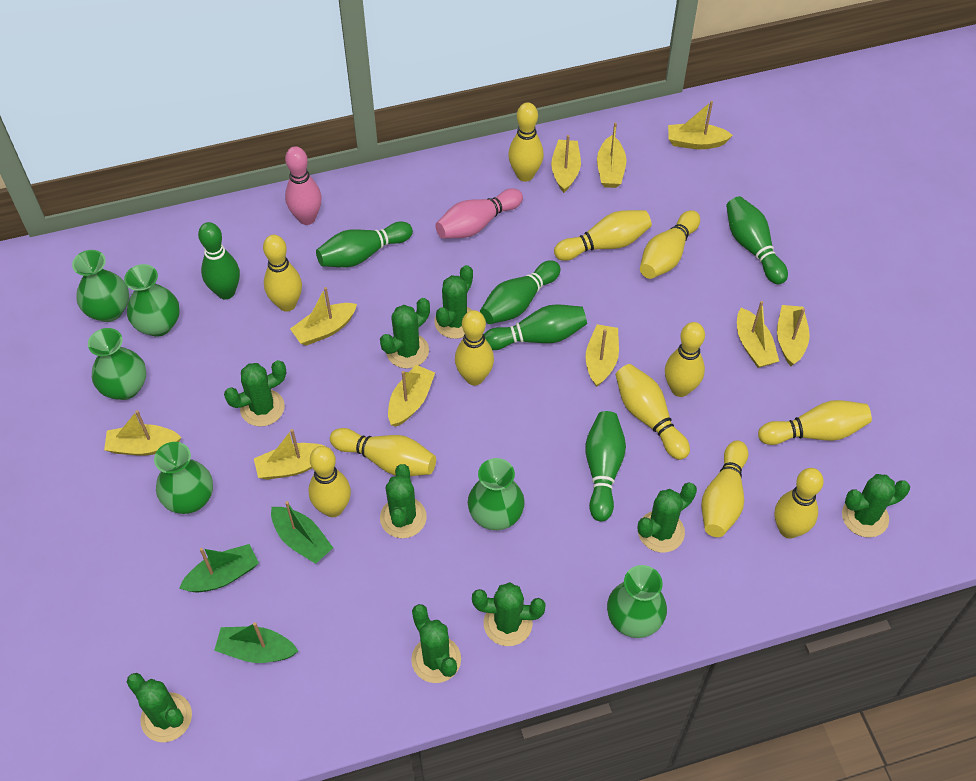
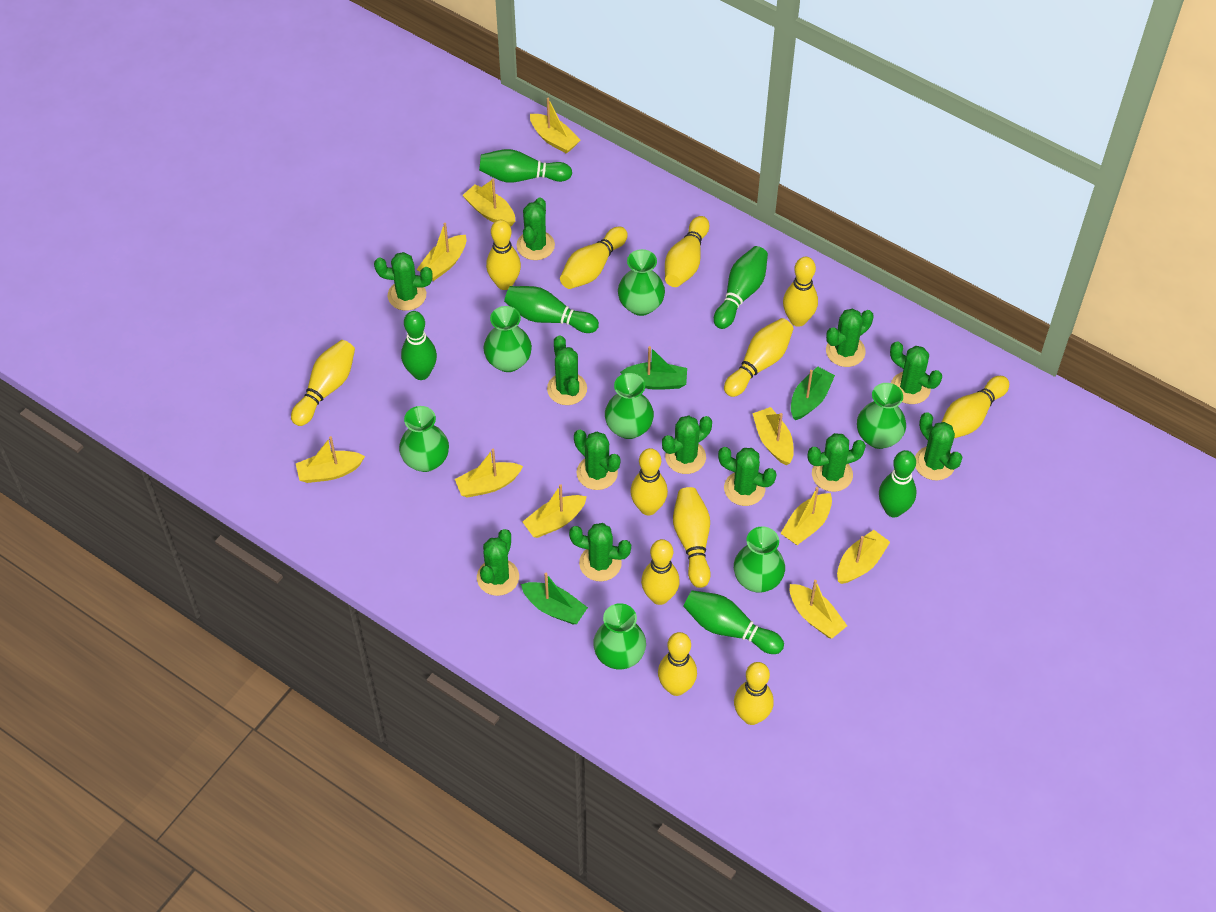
green cactus: 9 -> 12
green vase: 6 -> 7
pink bowling pin: 2 -> 0

